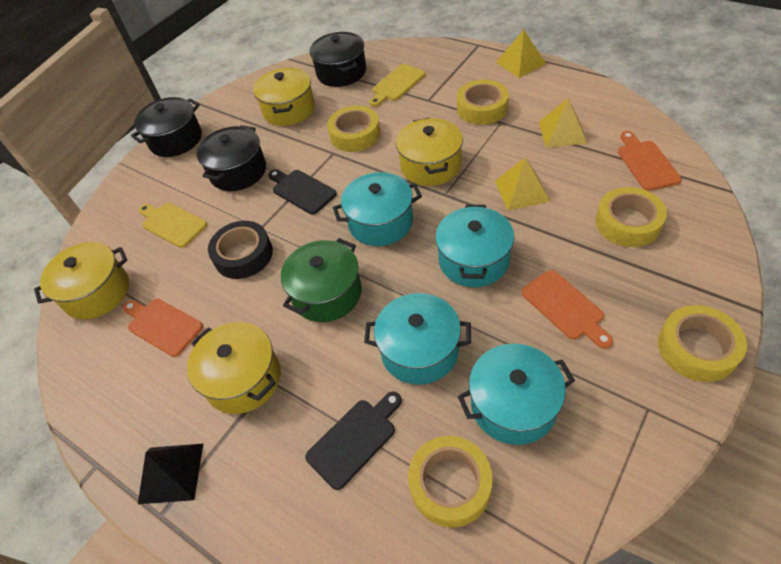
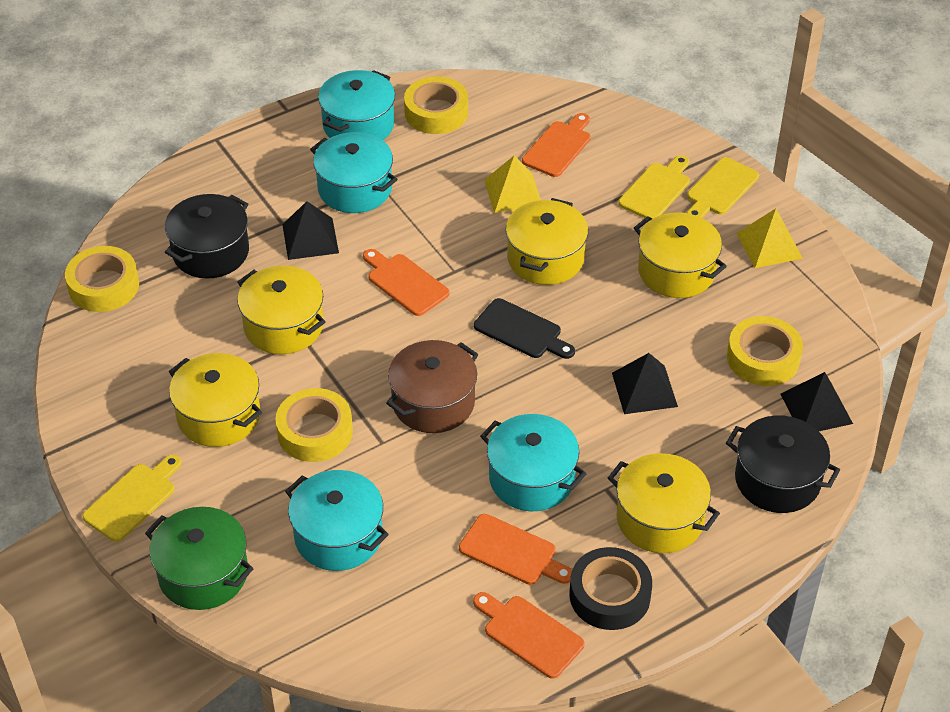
black cutting board: 2 -> 1
black pot: 3 -> 2
black pyramid: 1 -> 3
brown pot: 0 -> 1
orange cutting board: 3 -> 4
yellow cutting board: 2 -> 3
yellow pot: 4 -> 5
yellow pyramid: 3 -> 2
yellow tape: 5 -> 4

